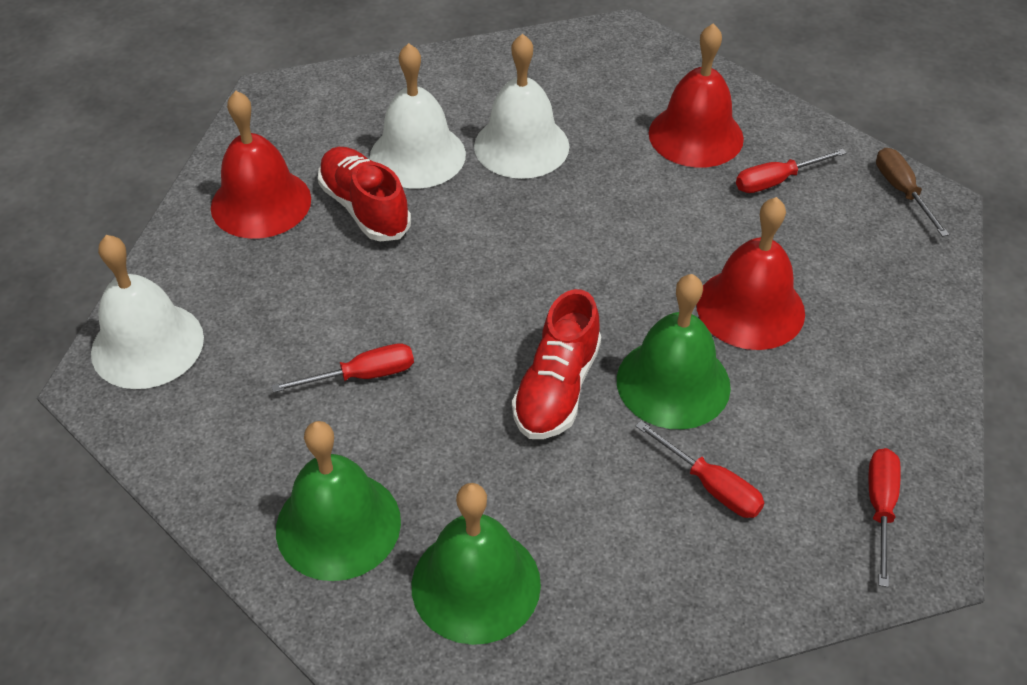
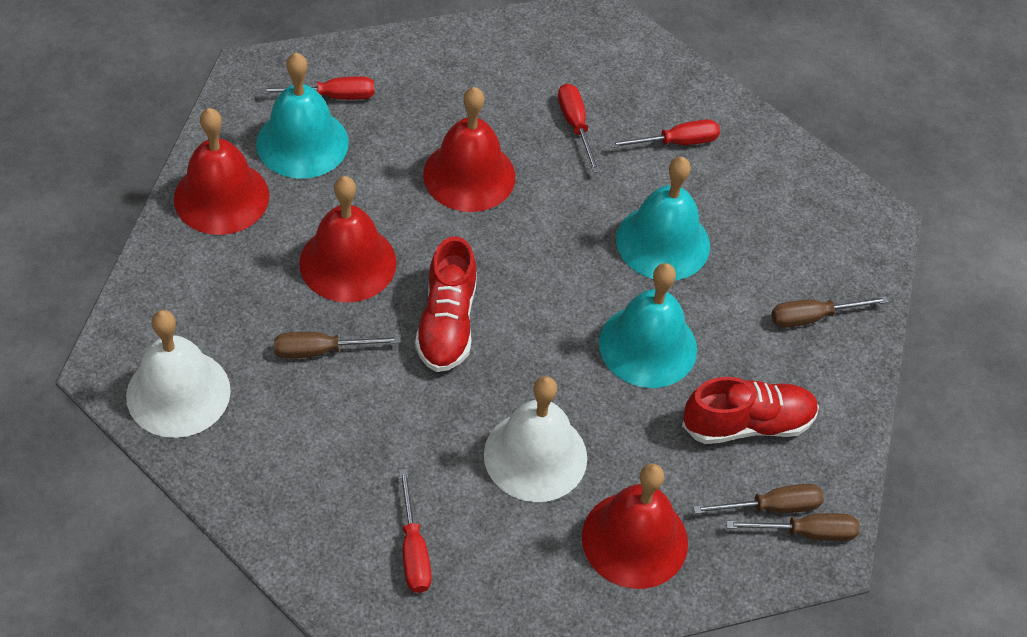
brown screwdriver: 1 -> 4
green bell: 3 -> 0
red bell: 3 -> 4
turquoise bell: 0 -> 3
white bell: 3 -> 2

